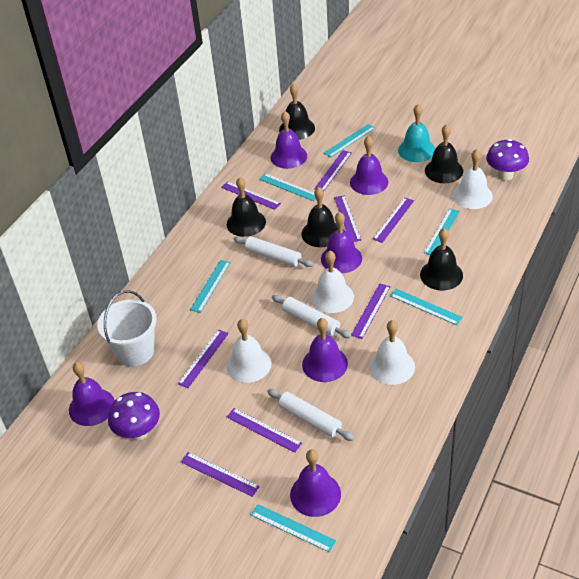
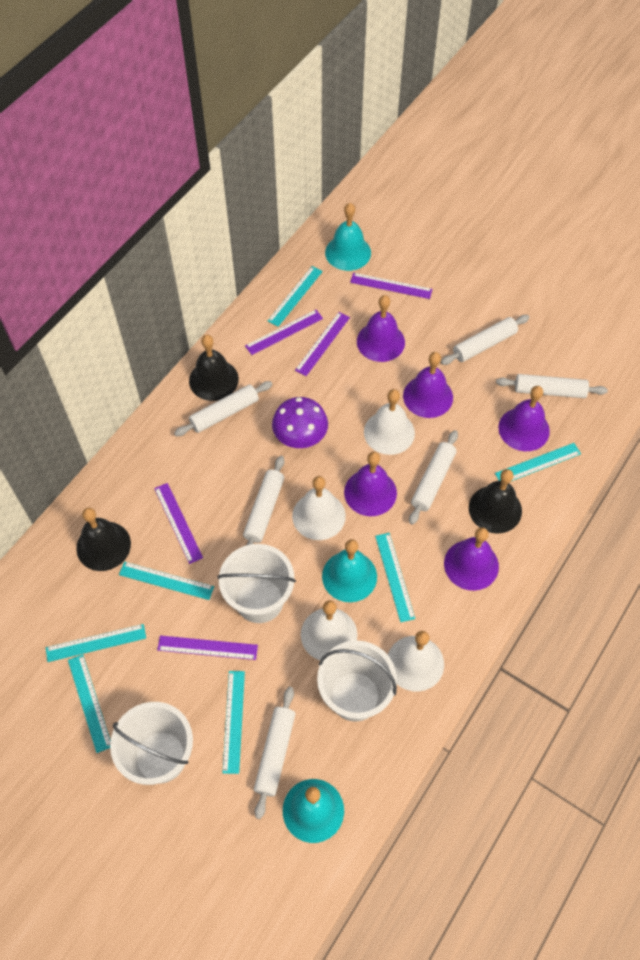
black bell: 5 -> 3
purple bell: 6 -> 5
purple mushroom: 2 -> 1
purple ruler: 8 -> 5
turquoise bell: 1 -> 3
turquoise ruler: 6 -> 7
white bucket: 1 -> 3
white rolling pin: 3 -> 6

